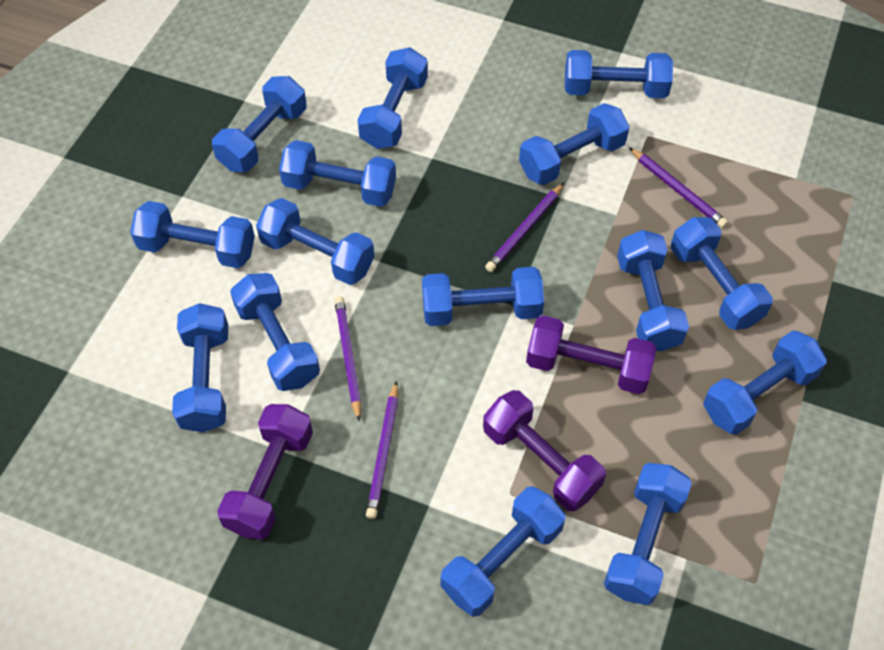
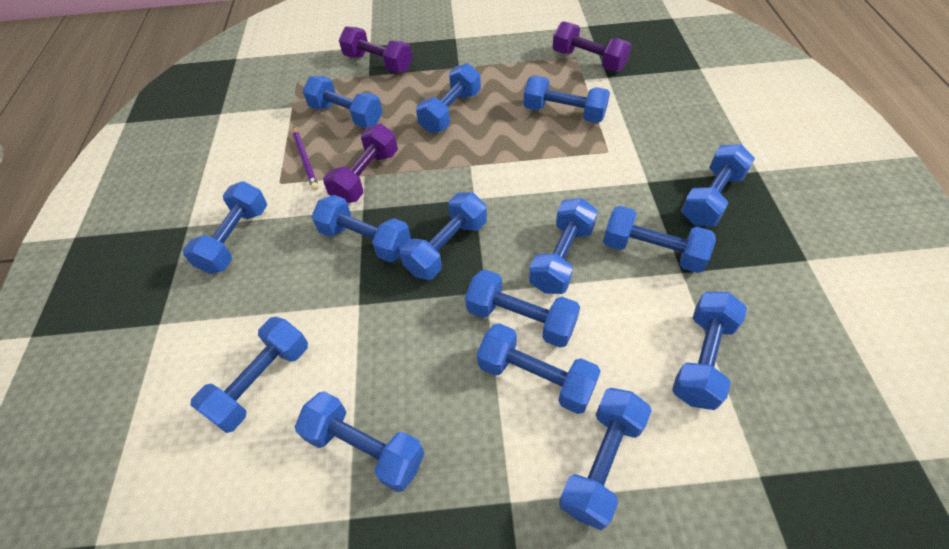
purple pencil: 4 -> 1

